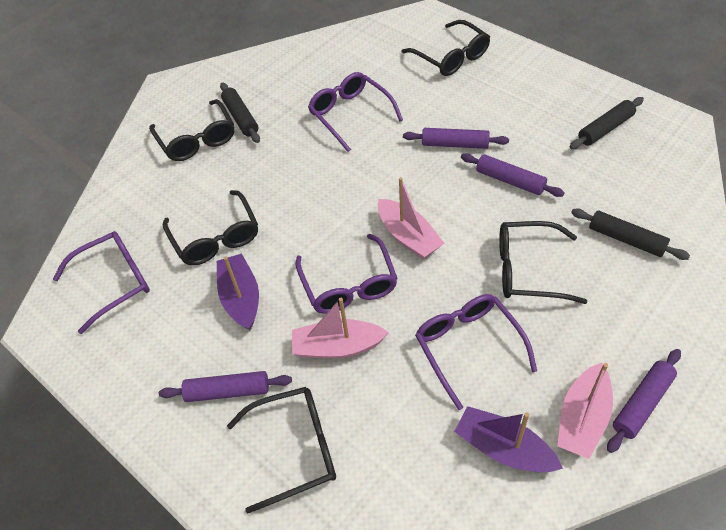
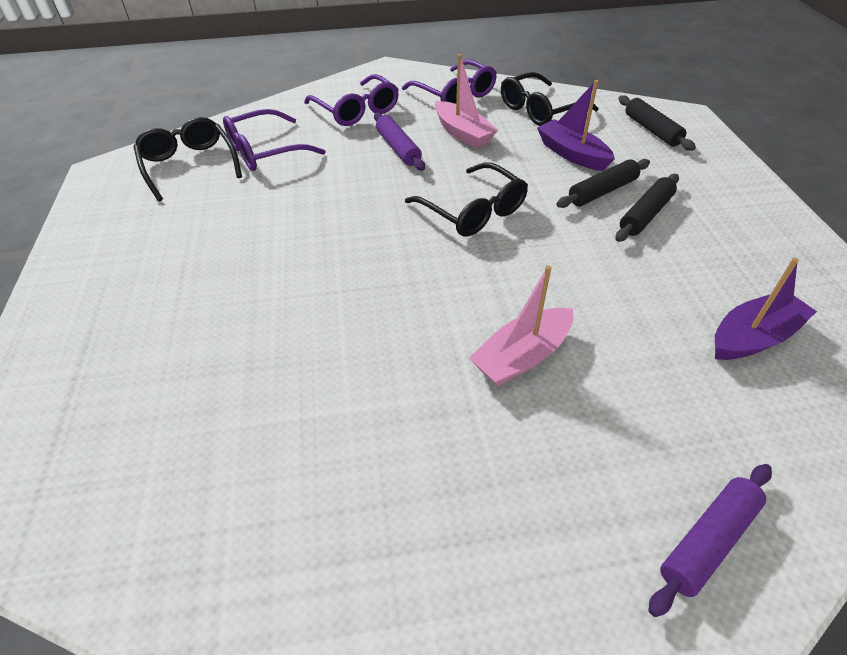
black glasses: 5 -> 3
pink boat: 3 -> 2
purple glasses: 4 -> 3
purple rolling pin: 4 -> 2

